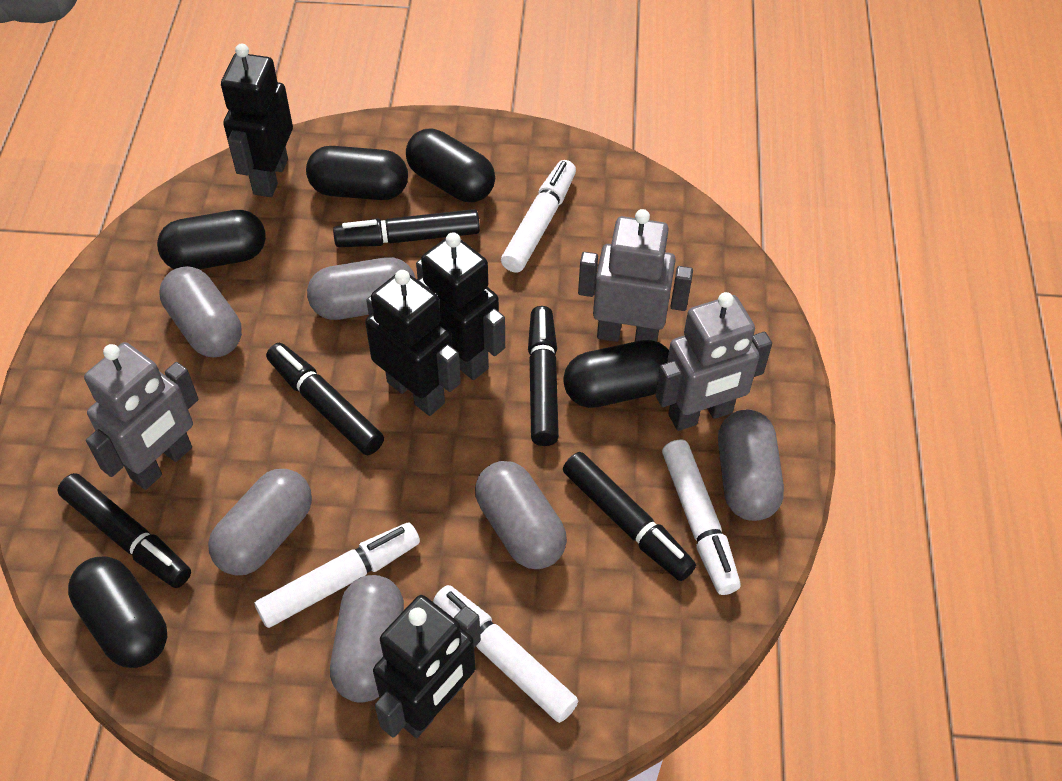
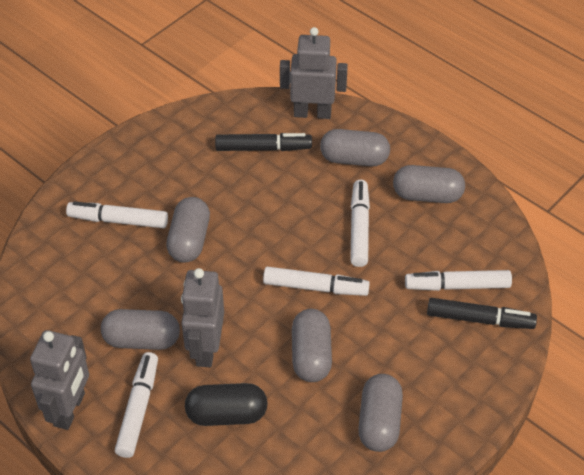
black capsule: 5 -> 1
black marker: 5 -> 2
black robot: 4 -> 0
white marker: 4 -> 5

